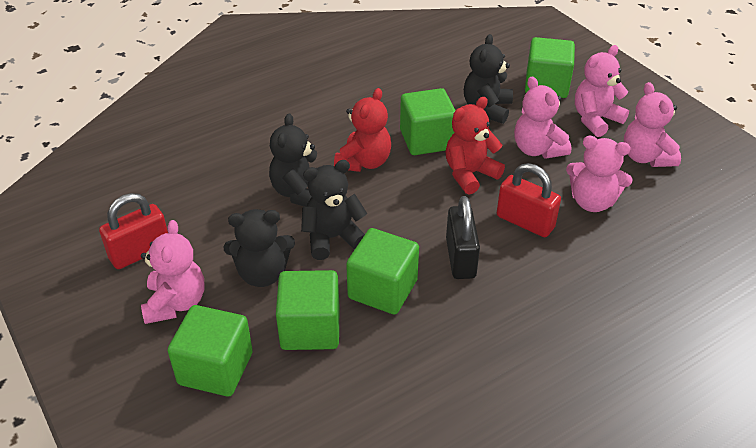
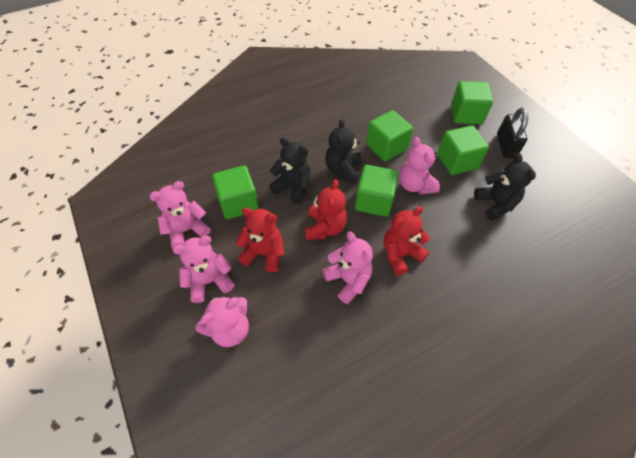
black teddy bear: 4 -> 3
red padlock: 2 -> 0
red teddy bear: 2 -> 3

